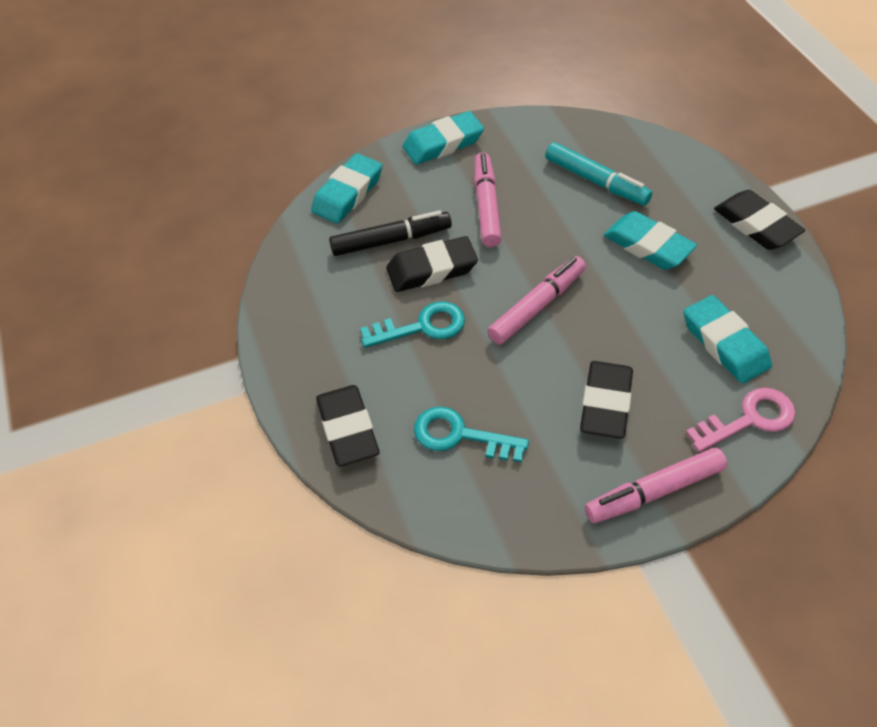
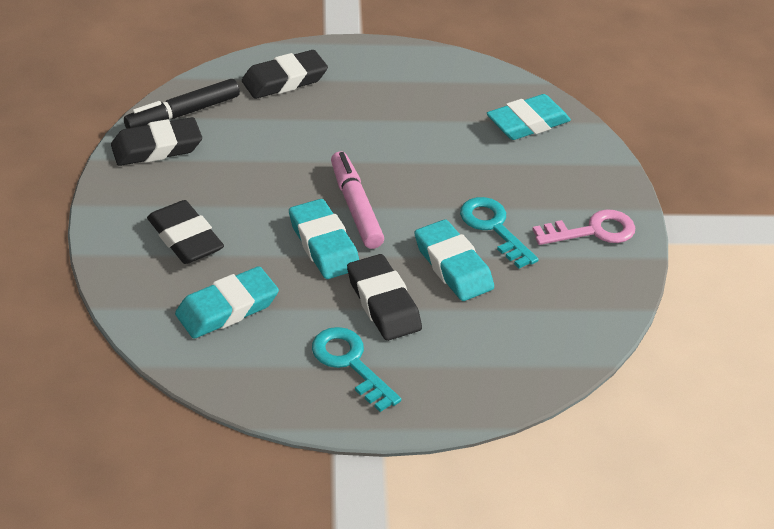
pink marker: 3 -> 1
turquoise marker: 1 -> 0

